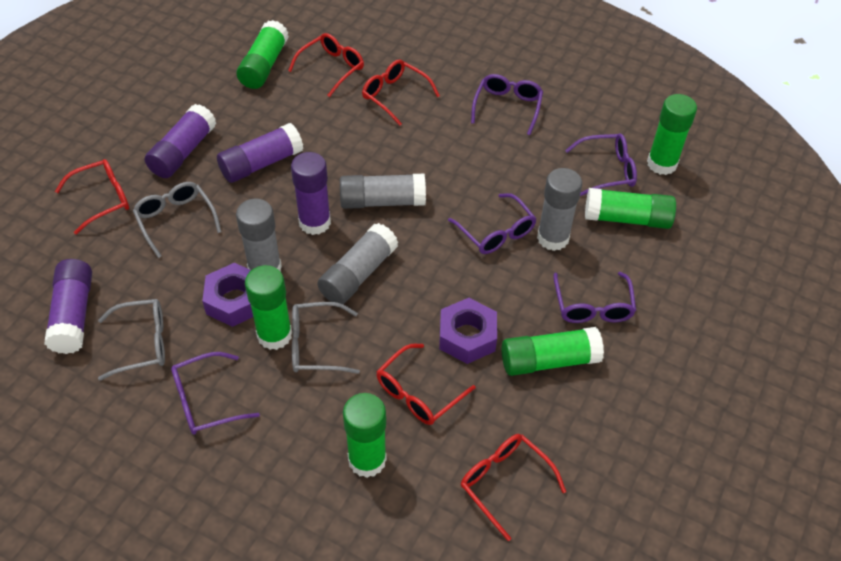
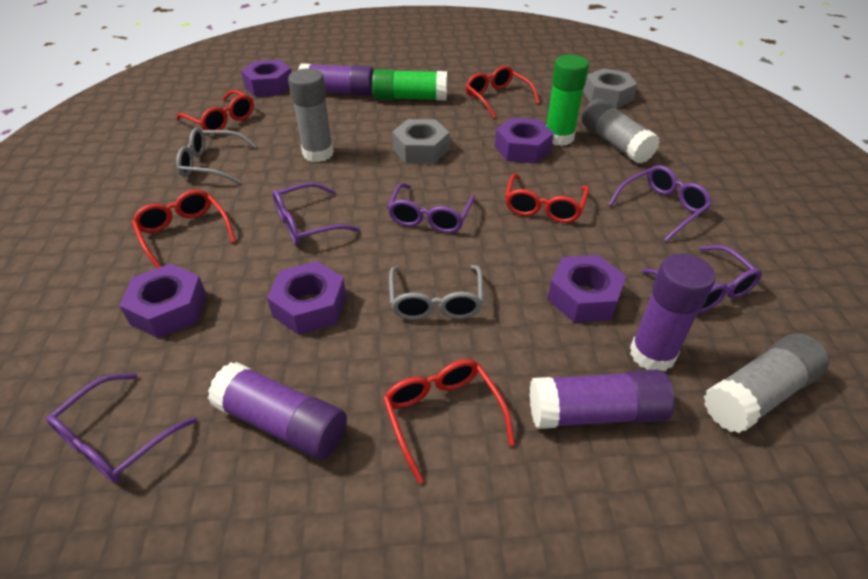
green glue stick: 6 -> 2
grey glasses: 3 -> 2
grey glue stick: 4 -> 3
grey nut: 0 -> 2
purple nut: 2 -> 5

